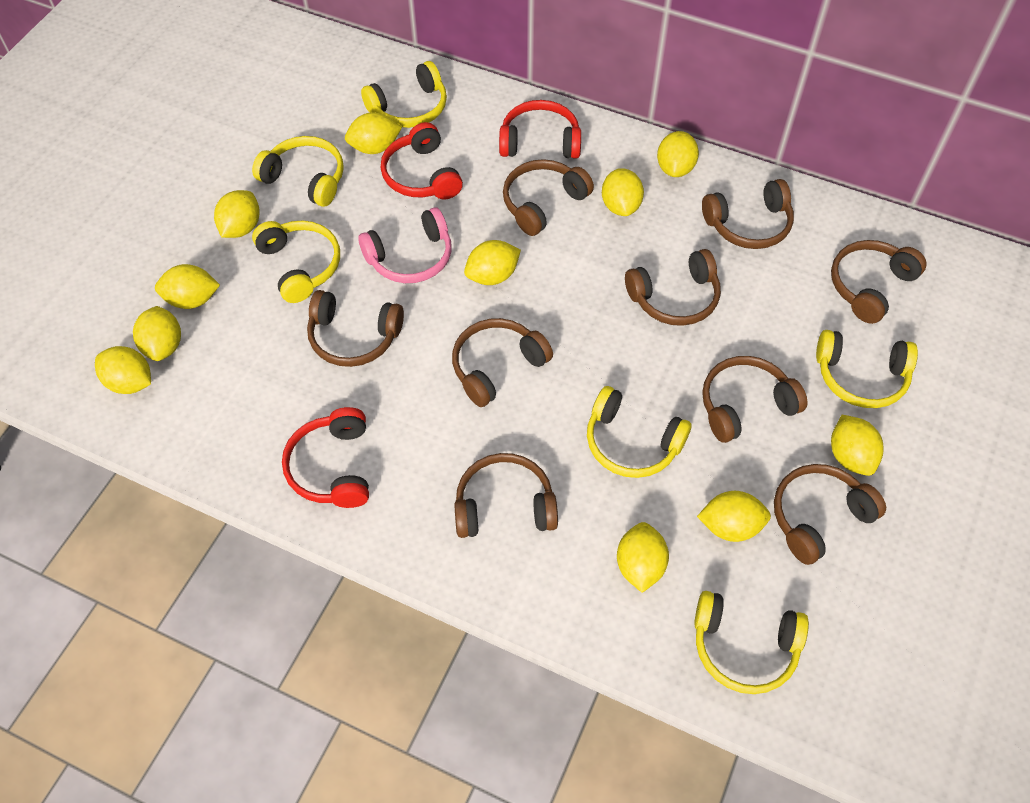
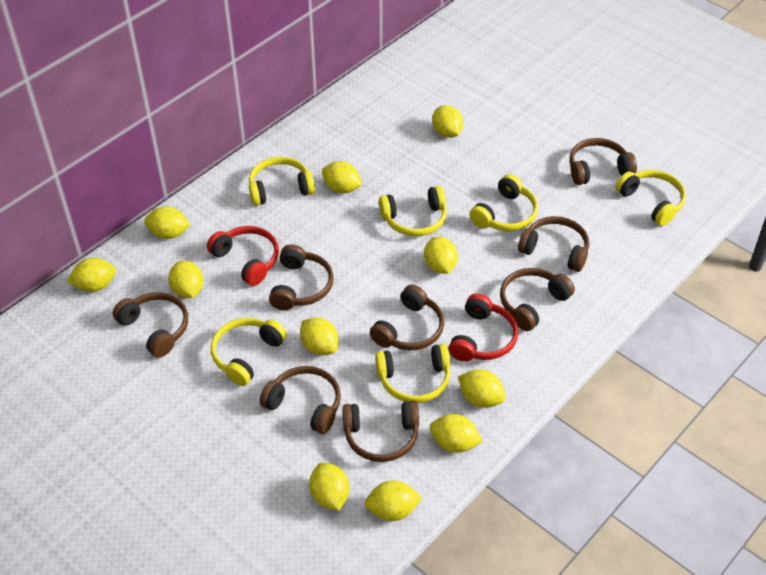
brown headphones: 9 -> 8
pink headphones: 1 -> 0
red headphones: 3 -> 2

